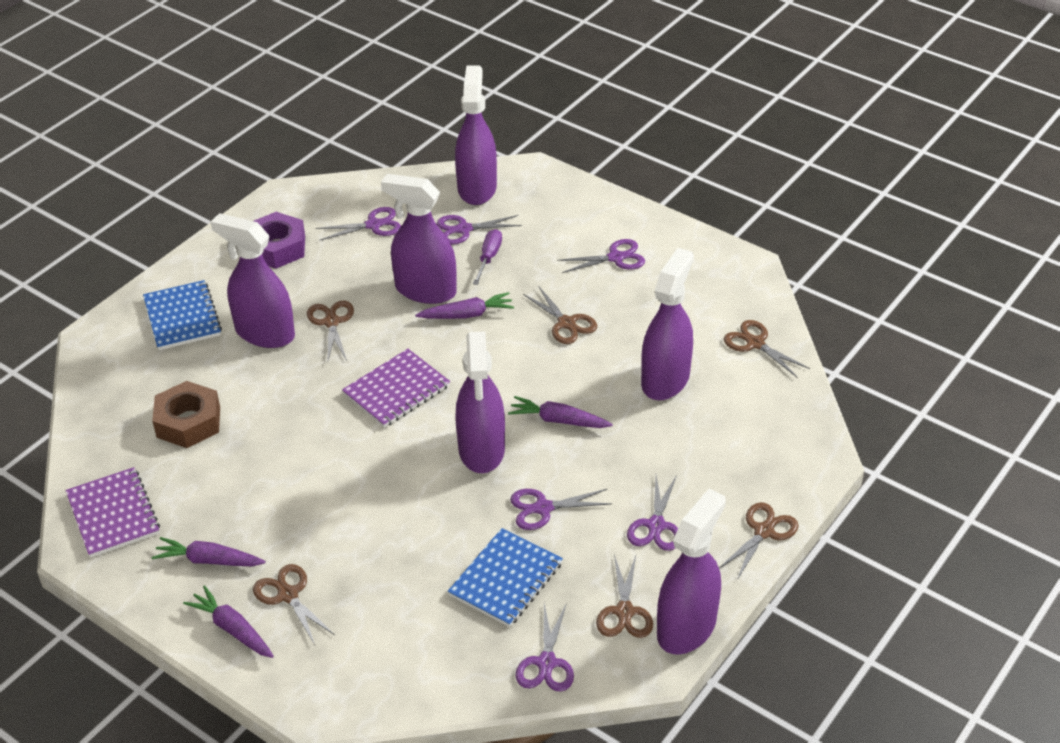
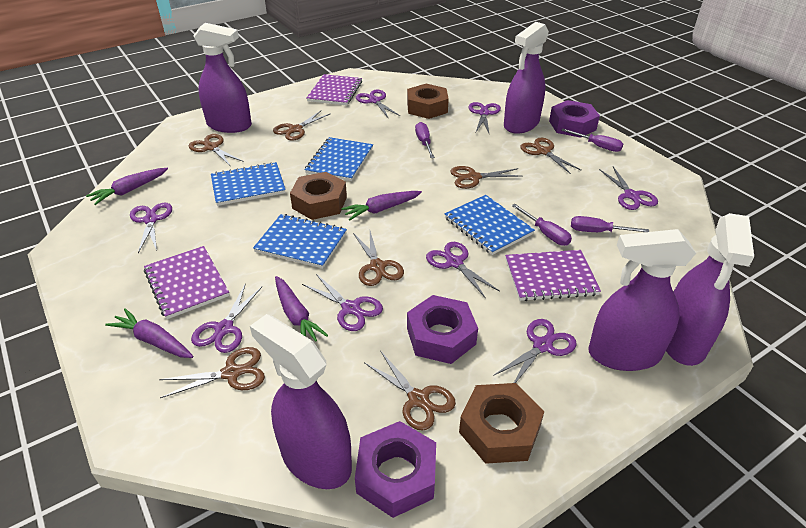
blue notebook: 2 -> 4
brown nut: 1 -> 3
brown scissors: 6 -> 7
purple notebook: 2 -> 3
purple nut: 1 -> 3
purple scissors: 6 -> 8
purple screwdriver: 1 -> 4
purple spray bottle: 6 -> 5

